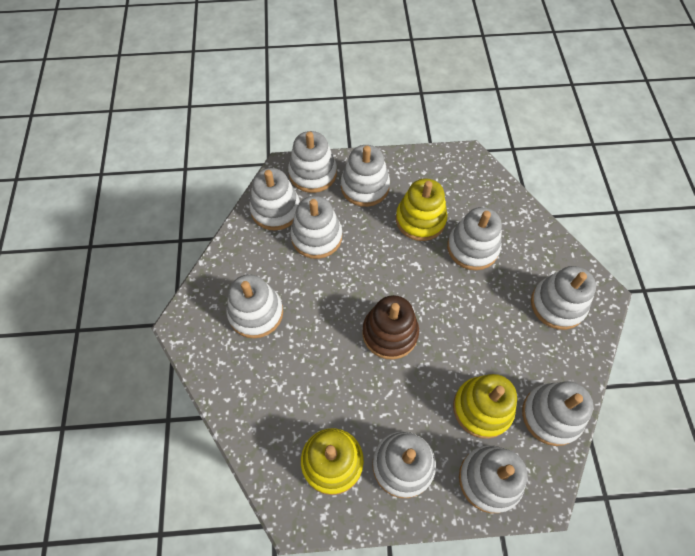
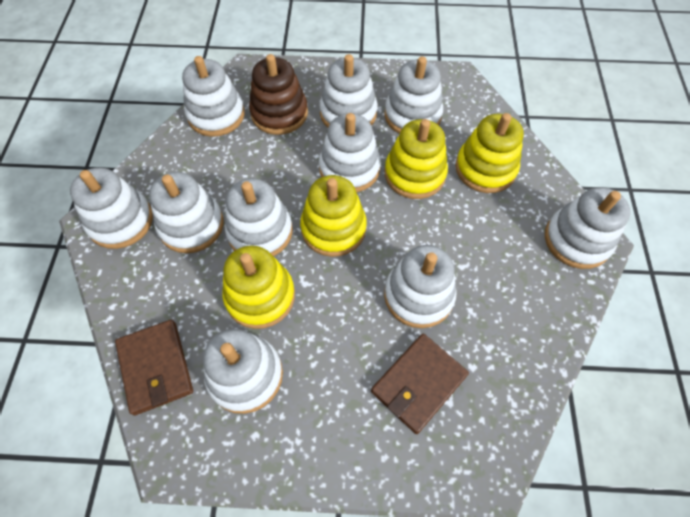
brown wallet: 0 -> 2
yellow stacking toy: 3 -> 4

